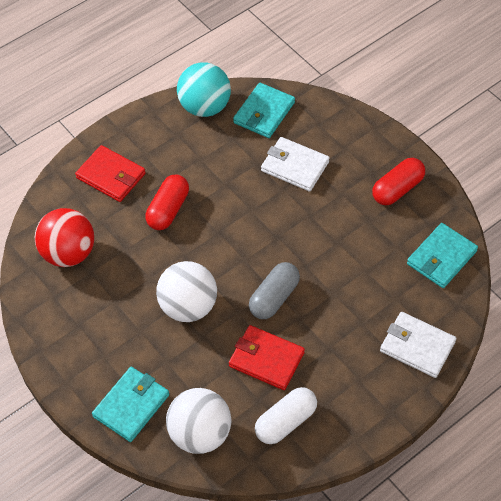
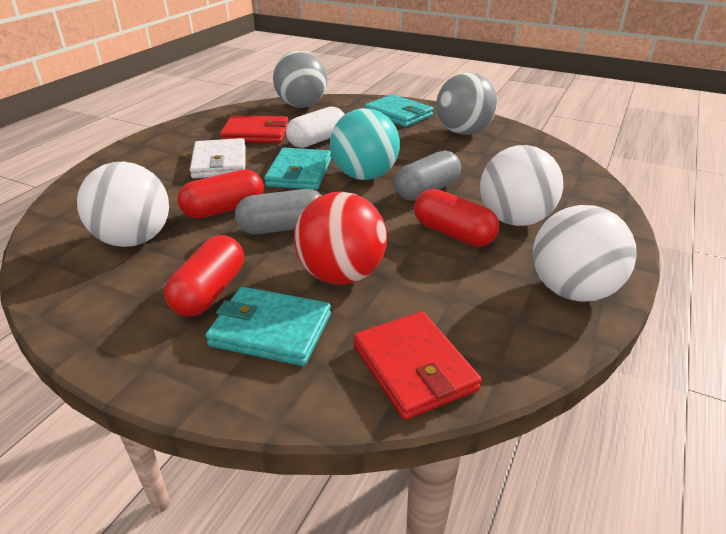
grey ball: 0 -> 2
grey capsule: 1 -> 2
red capsule: 2 -> 3
white ball: 2 -> 3
white wallet: 2 -> 1

